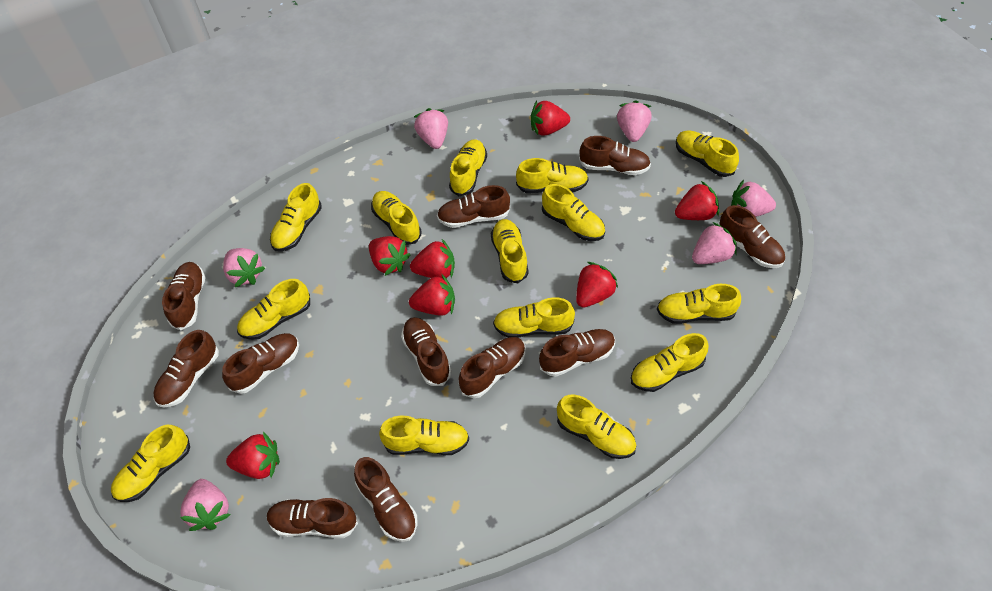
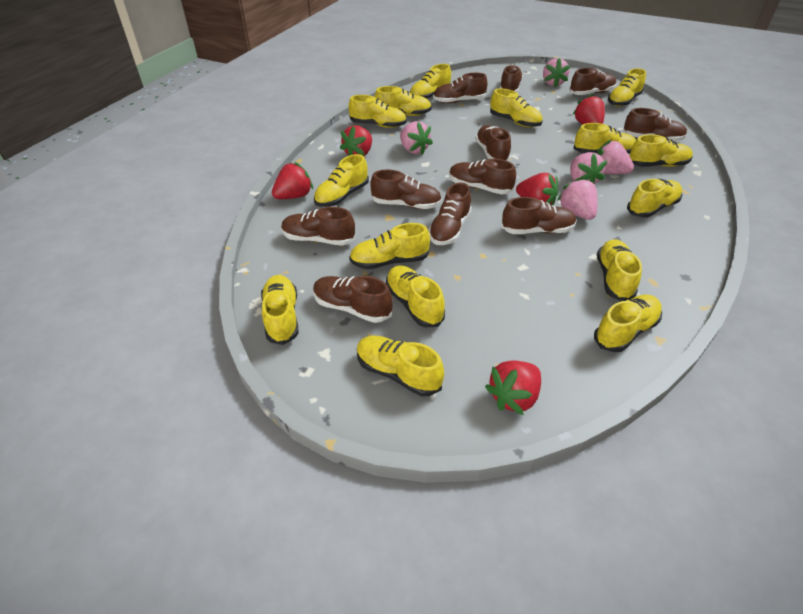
pink strawberry: 6 -> 5
red strawberry: 7 -> 5
yellow shoe: 14 -> 15

